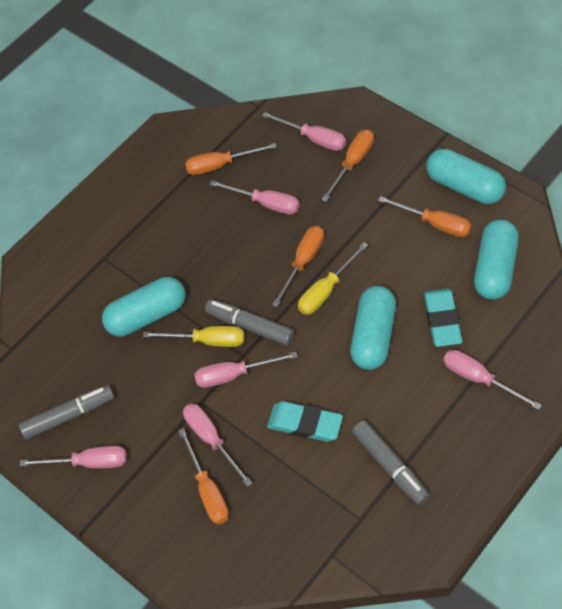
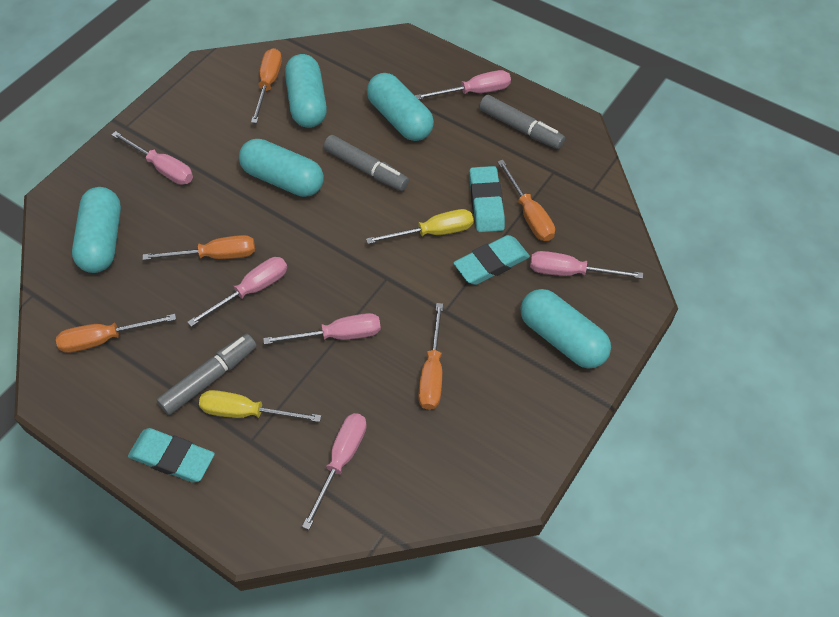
turquoise capsule: 4 -> 5
turquoise eraser: 2 -> 3

